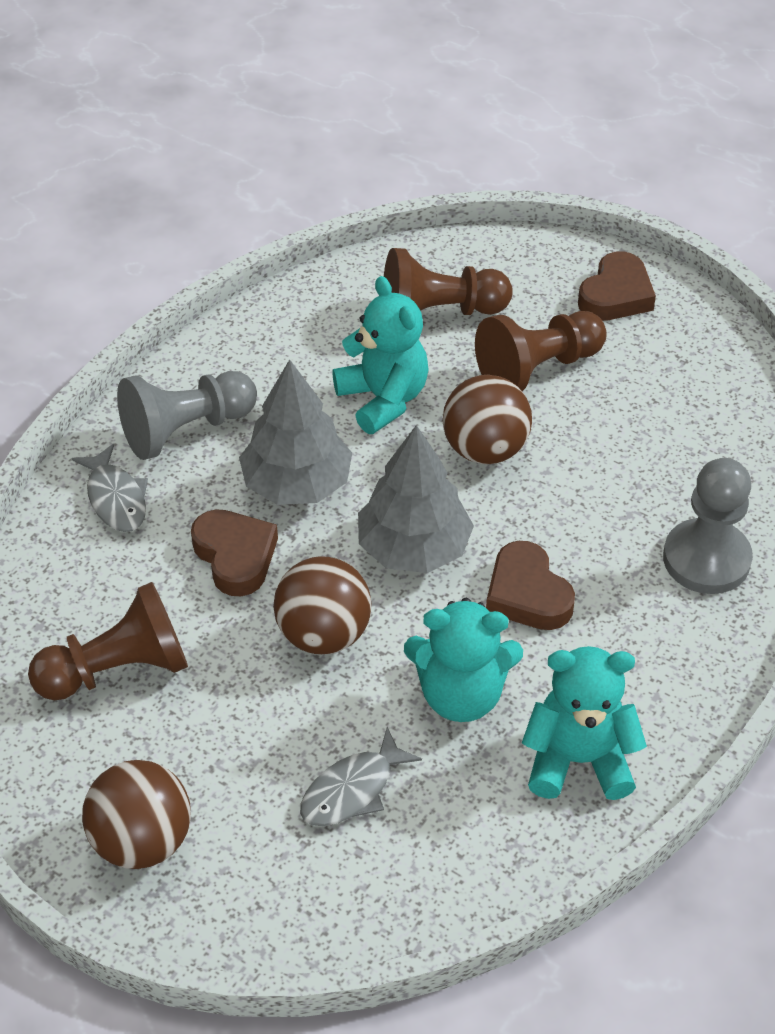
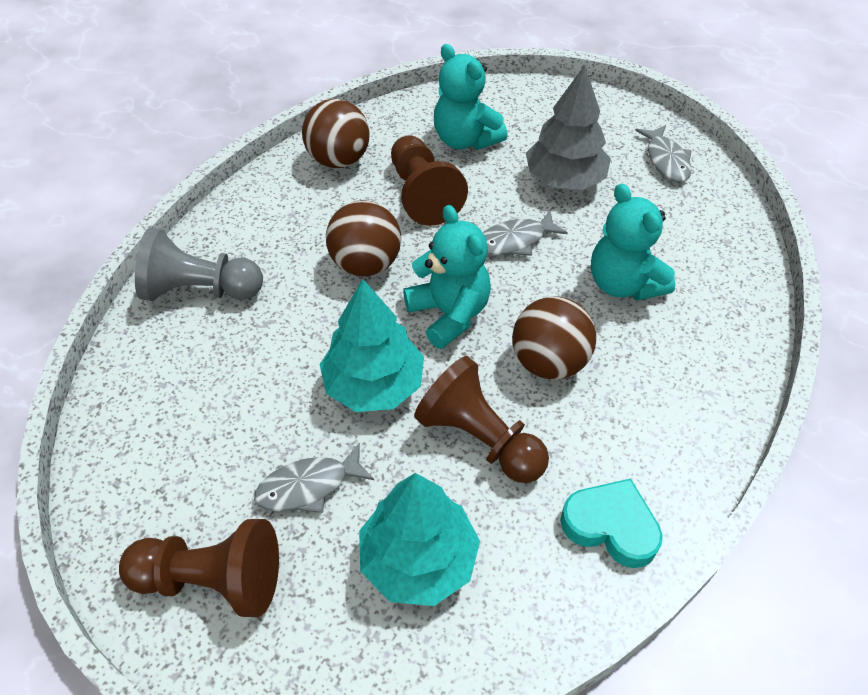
brown heart: 3 -> 0
grey fish: 2 -> 3
grey pawn: 2 -> 1
grey tree: 2 -> 1
turquoise heart: 0 -> 1
turquoise tree: 0 -> 2

